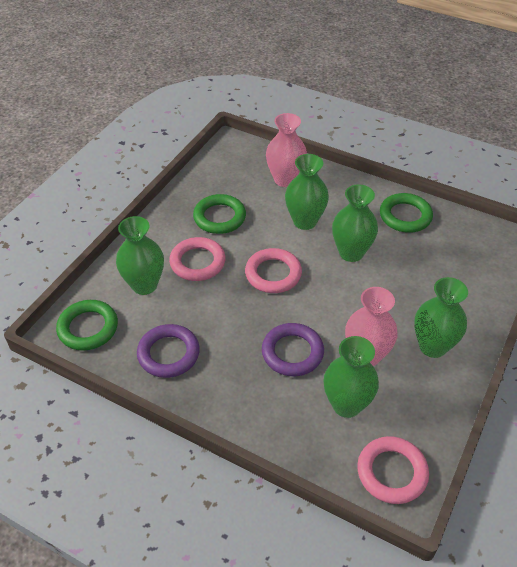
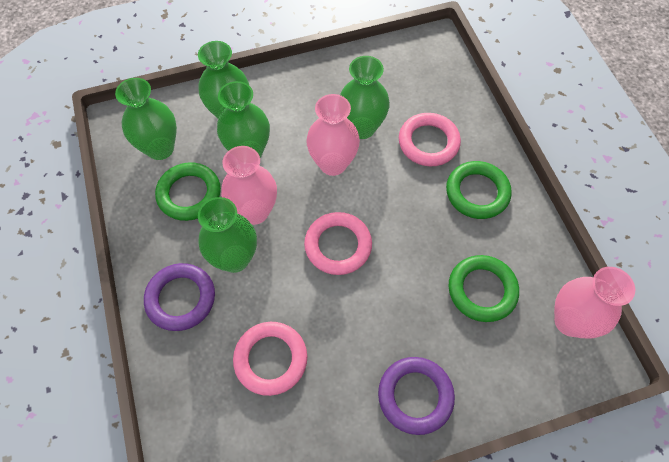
pink vase: 2 -> 3

